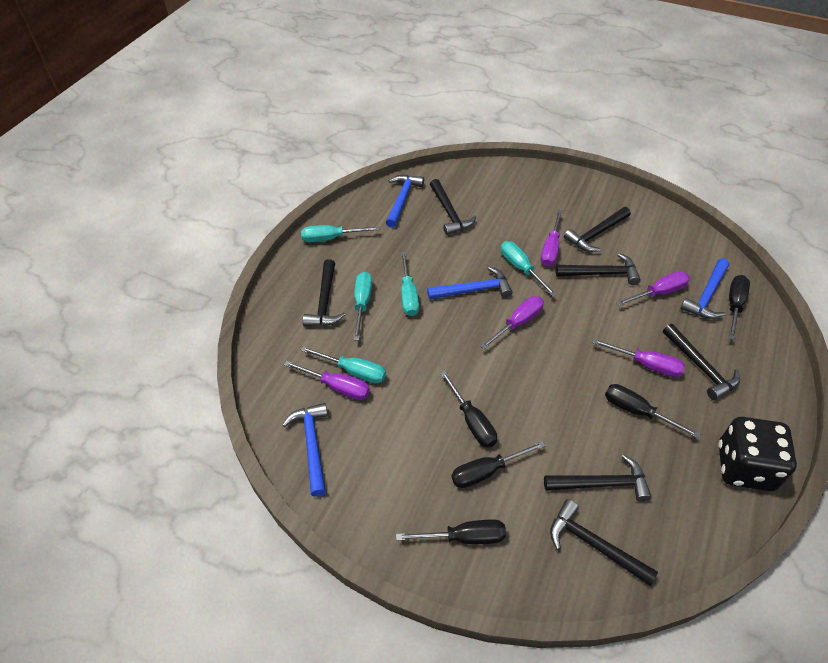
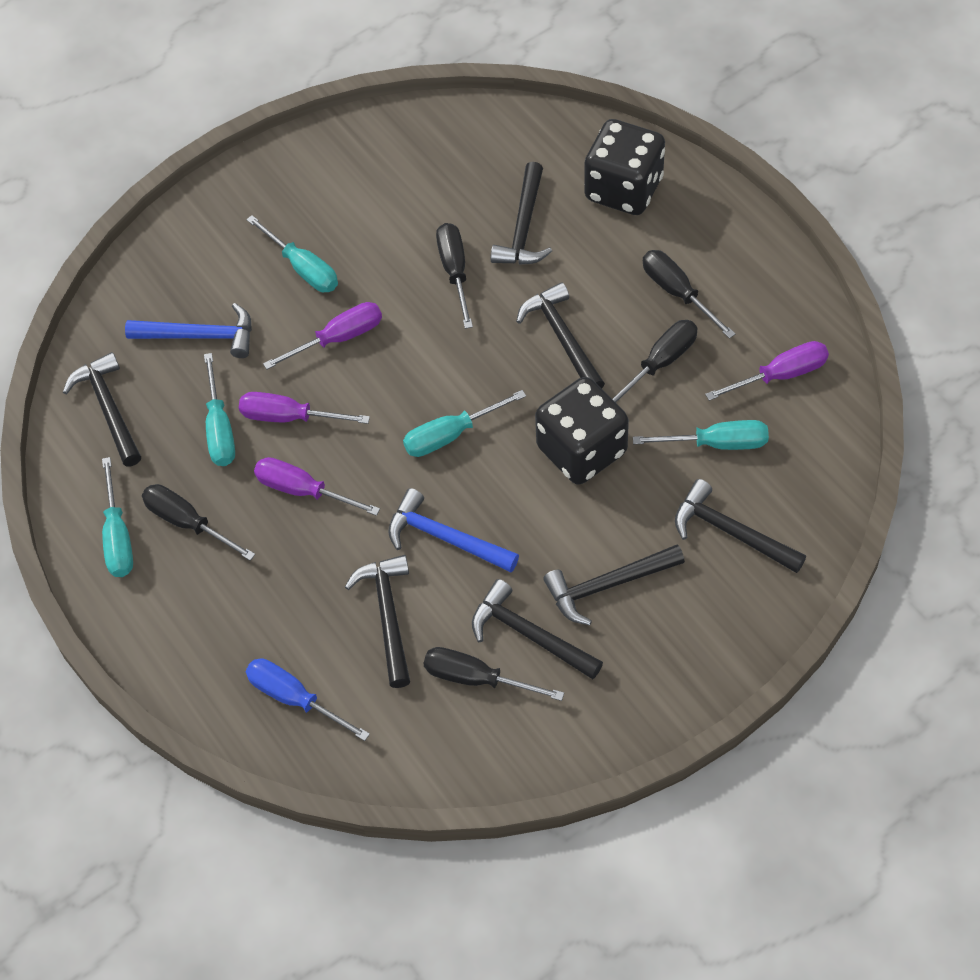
black dice: 1 -> 2
blue hammer: 4 -> 2
blue screwdriver: 0 -> 1
purple screwdriver: 5 -> 4

